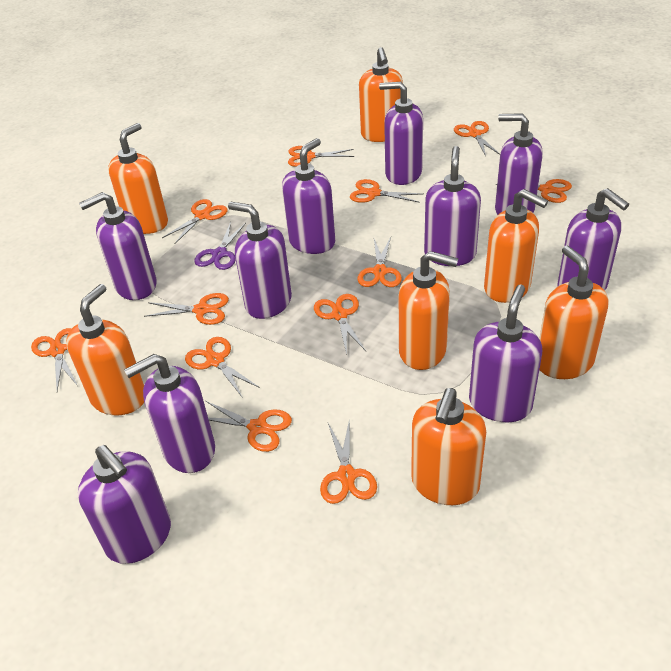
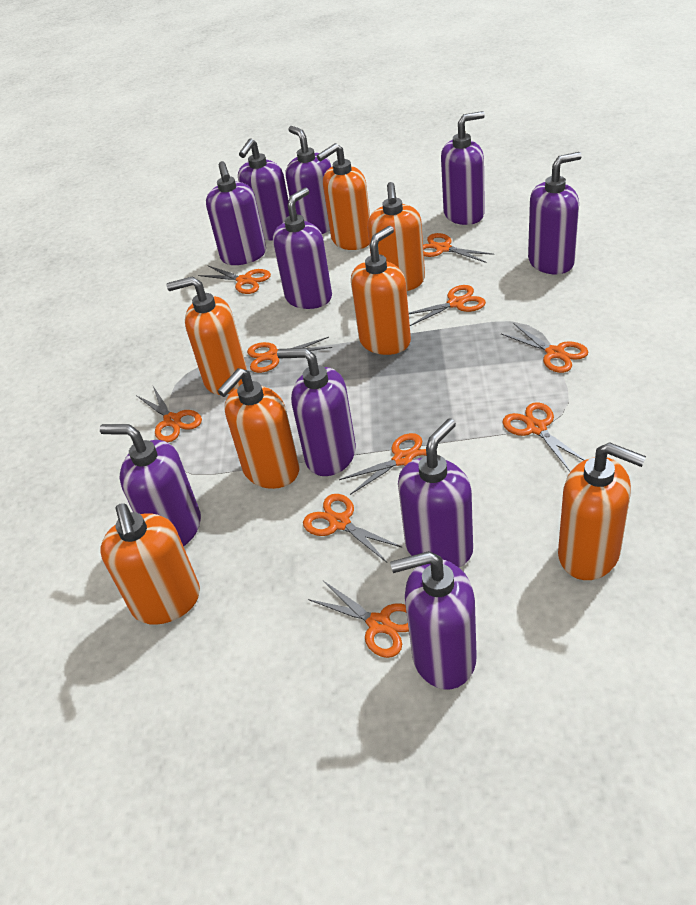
orange scissors: 12 -> 10
purple scissors: 1 -> 0

